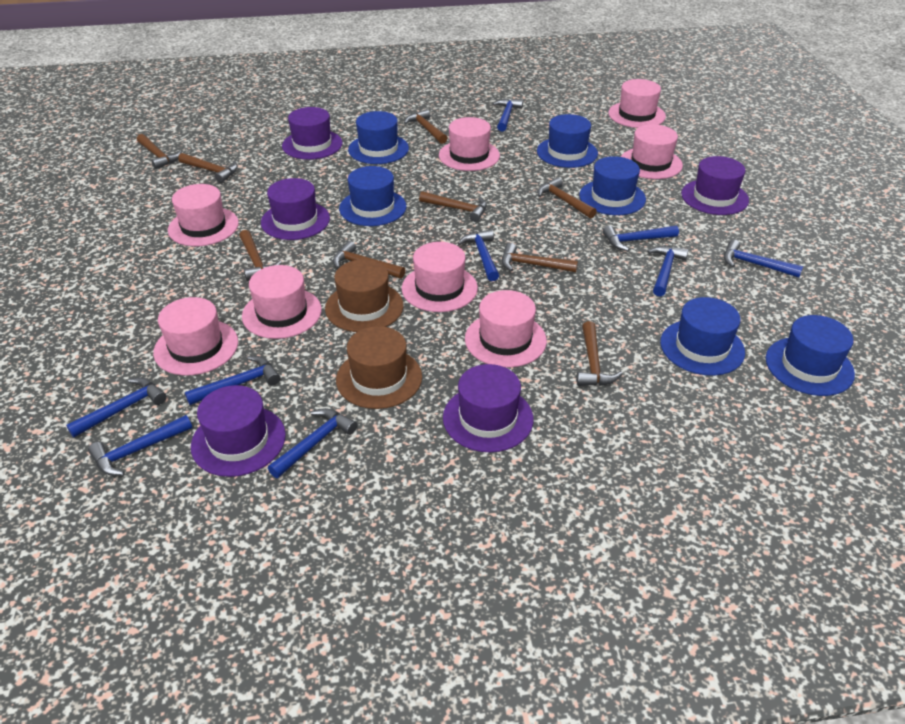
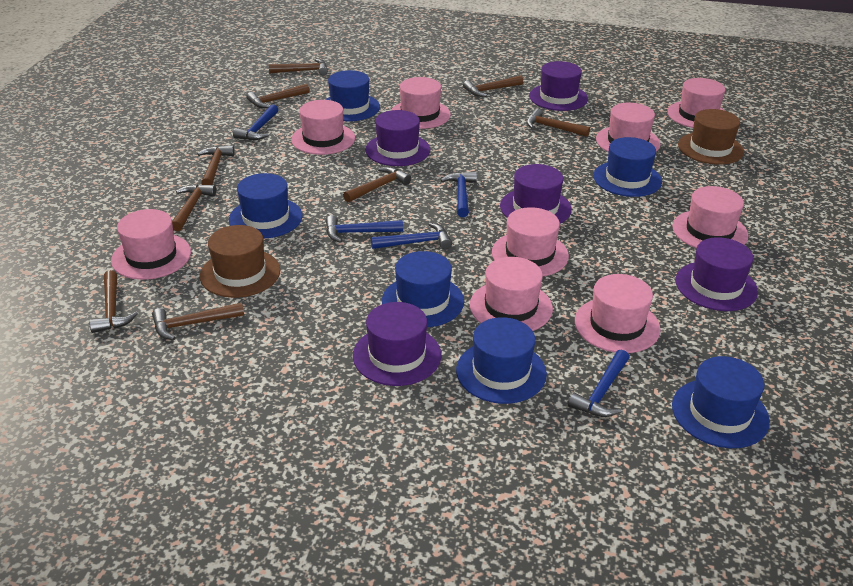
blue hammer: 9 -> 5
pink hat: 8 -> 9

